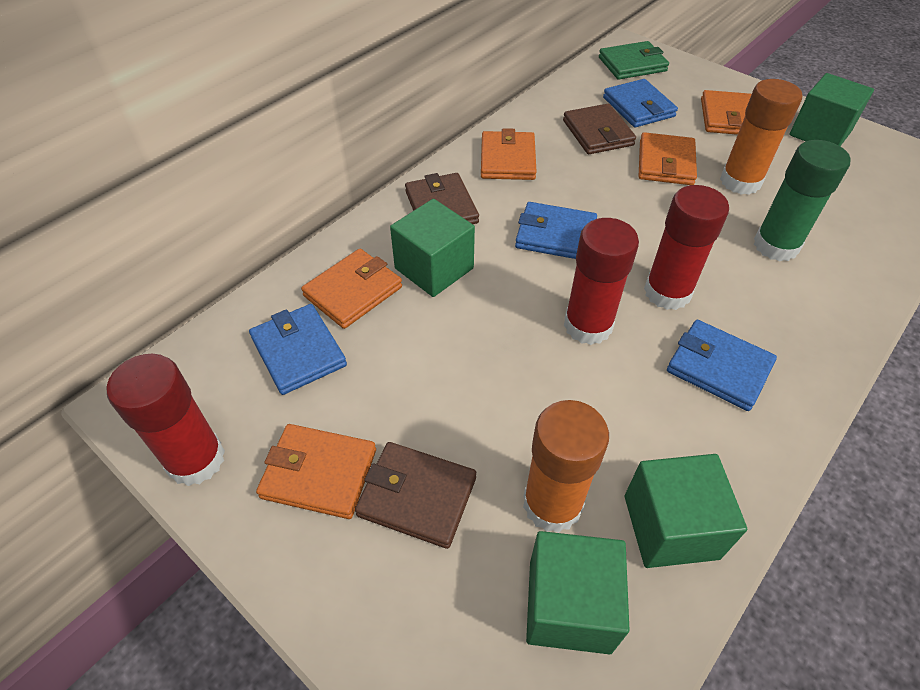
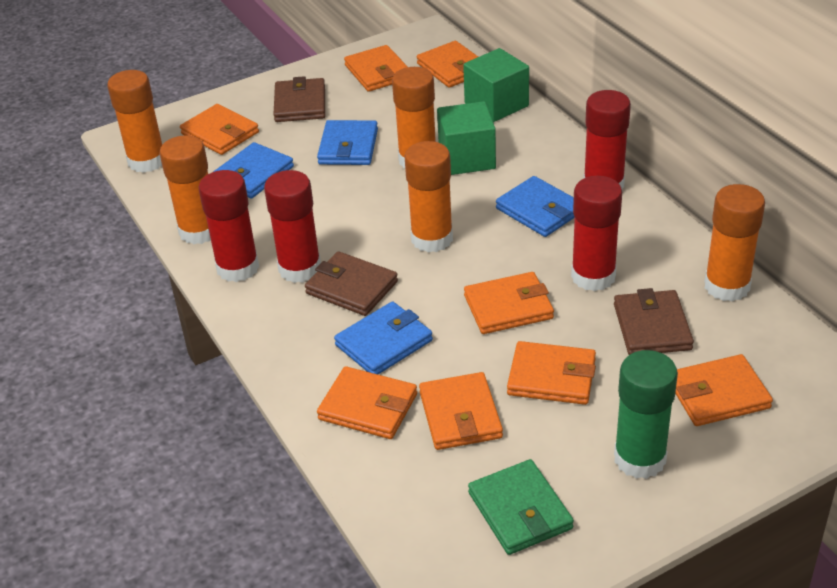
green cube: 4 -> 2
orange glue stick: 2 -> 5
orange wallet: 5 -> 8
red glue stick: 3 -> 4

